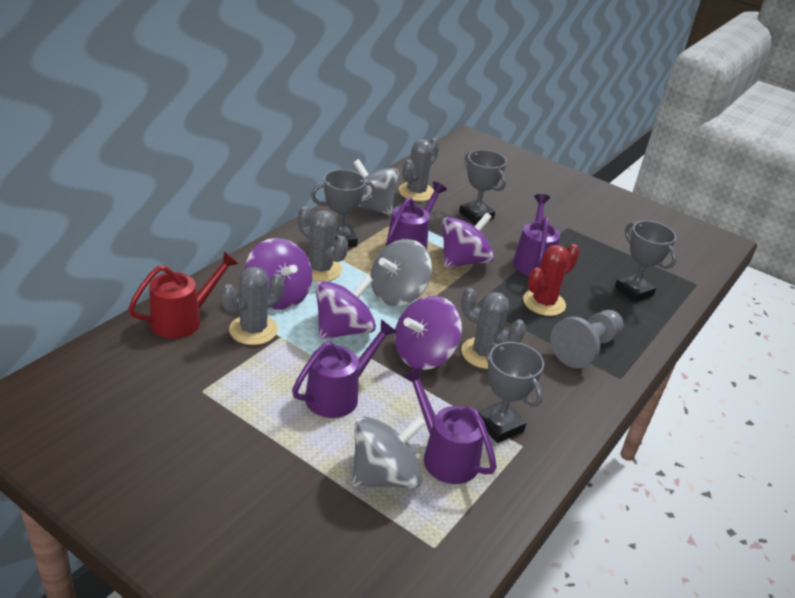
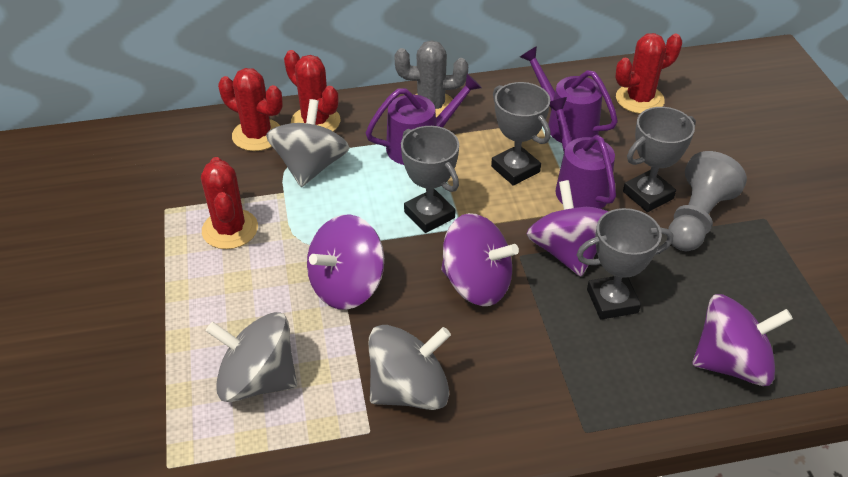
grey cactus: 4 -> 1
purple watering can: 4 -> 3
red cactus: 1 -> 4
red watering can: 1 -> 0

